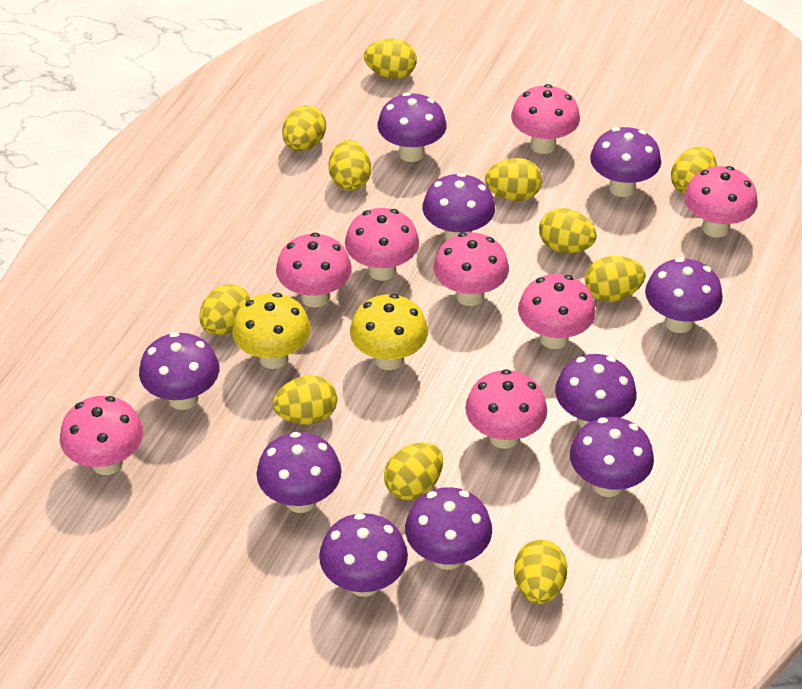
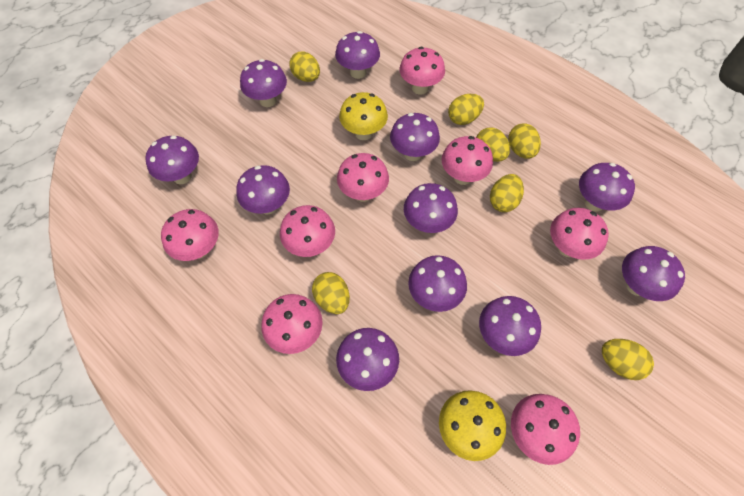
purple mushroom: 10 -> 11
yellow egg: 11 -> 7

